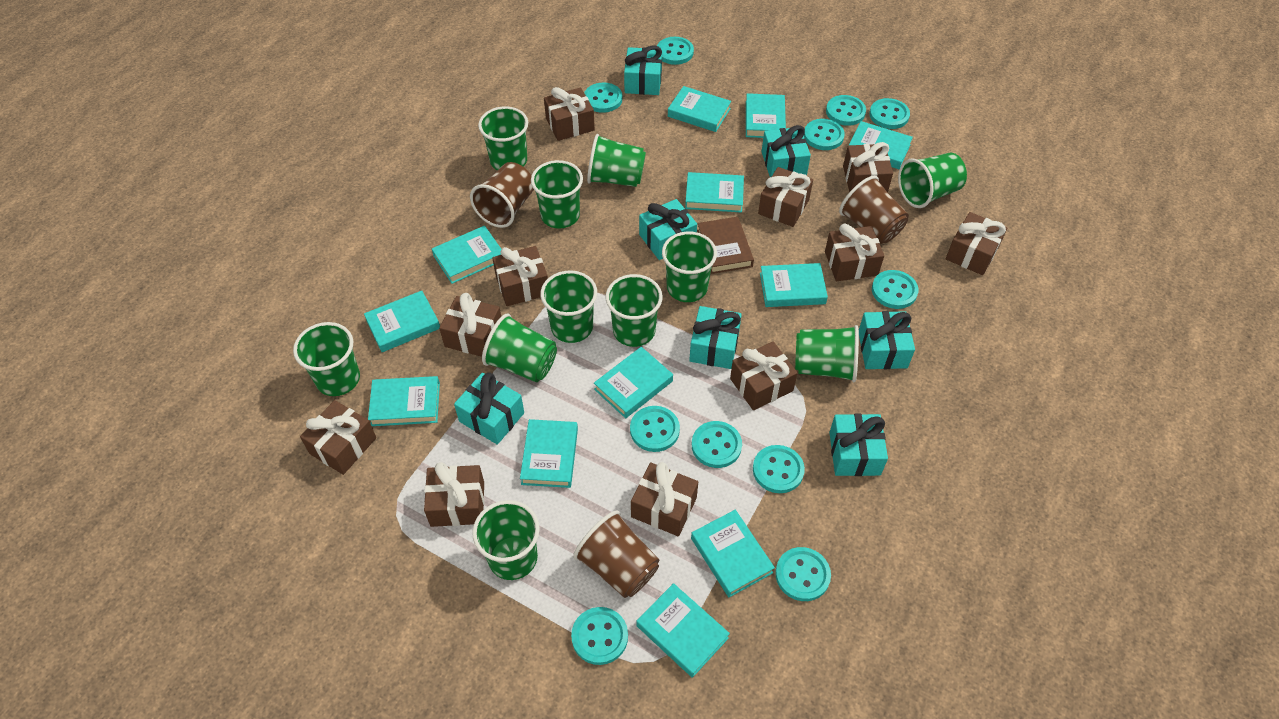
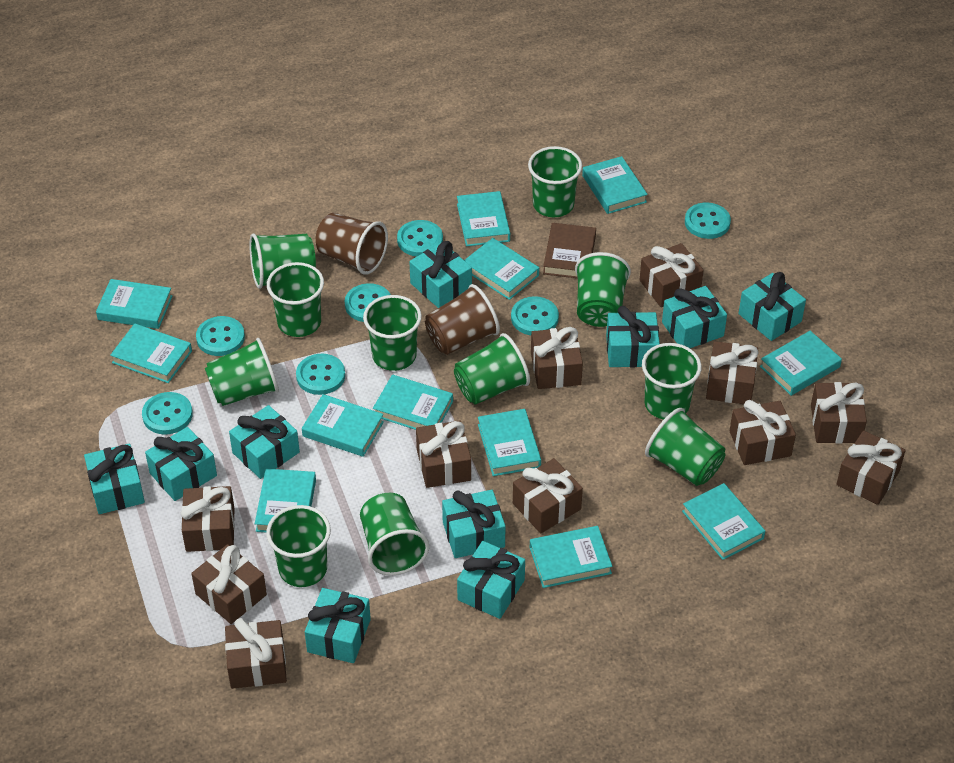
brown cup: 3 -> 2
turquoise button: 11 -> 7
turquoise gift: 7 -> 10

